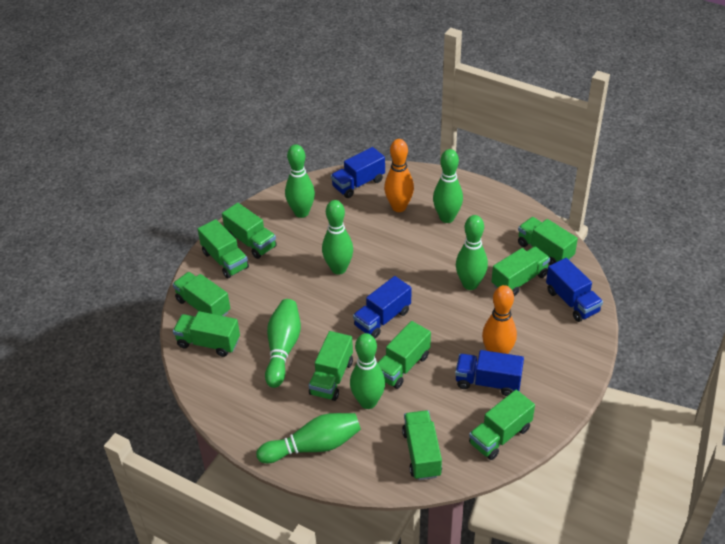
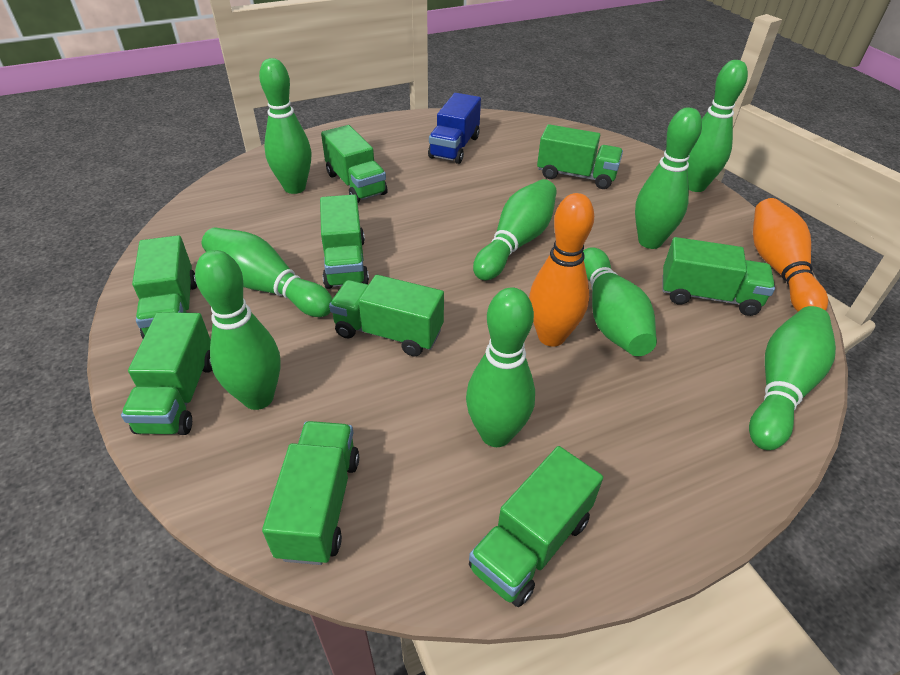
blue truck: 4 -> 1
green bowling pin: 7 -> 9
green truck: 10 -> 9

